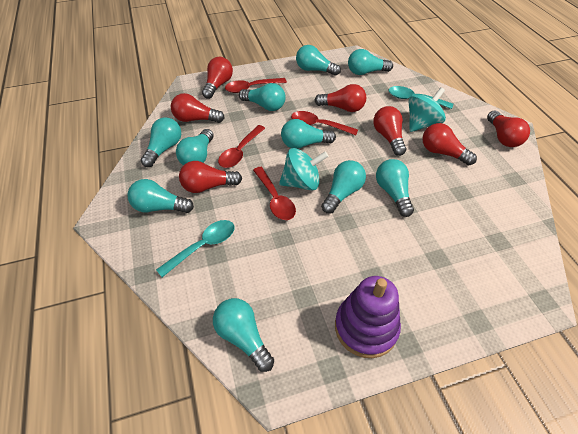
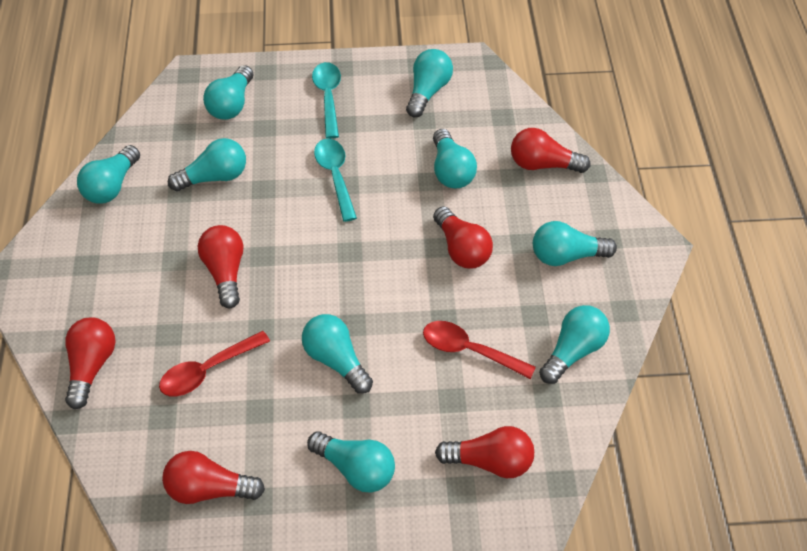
purple stacking toy: 1 -> 0
red light bulb: 7 -> 6
red spoon: 4 -> 2
turquoise light bulb: 10 -> 9
turquoise spinning top: 2 -> 0

